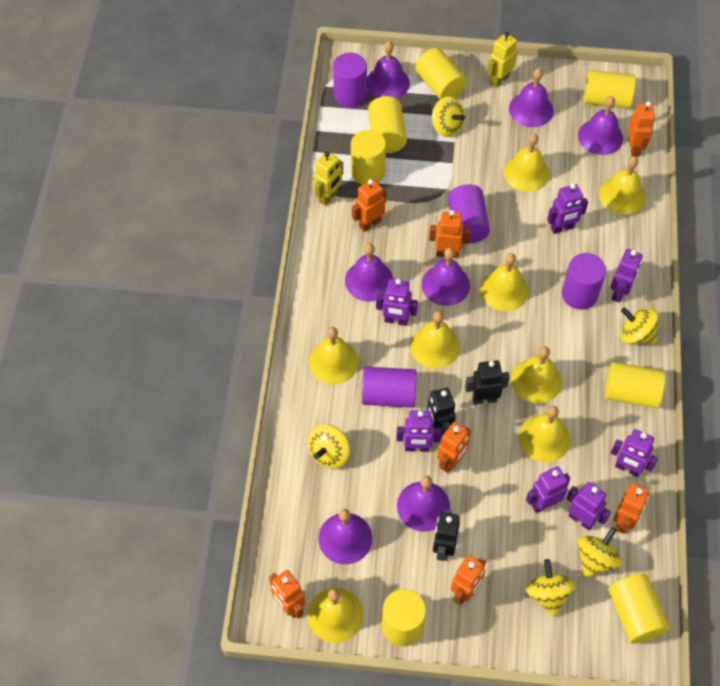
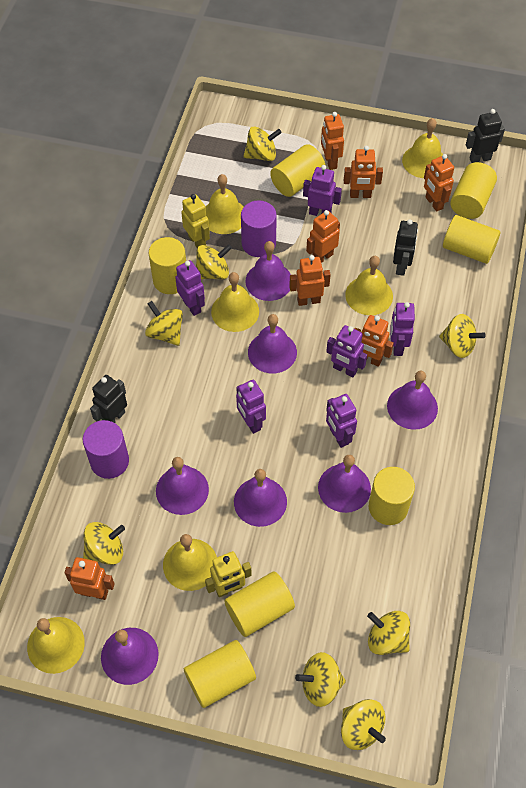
purple cylinder: 4 -> 2
purple robot: 7 -> 6
yellow bell: 8 -> 6
yellow spinning top: 5 -> 8

